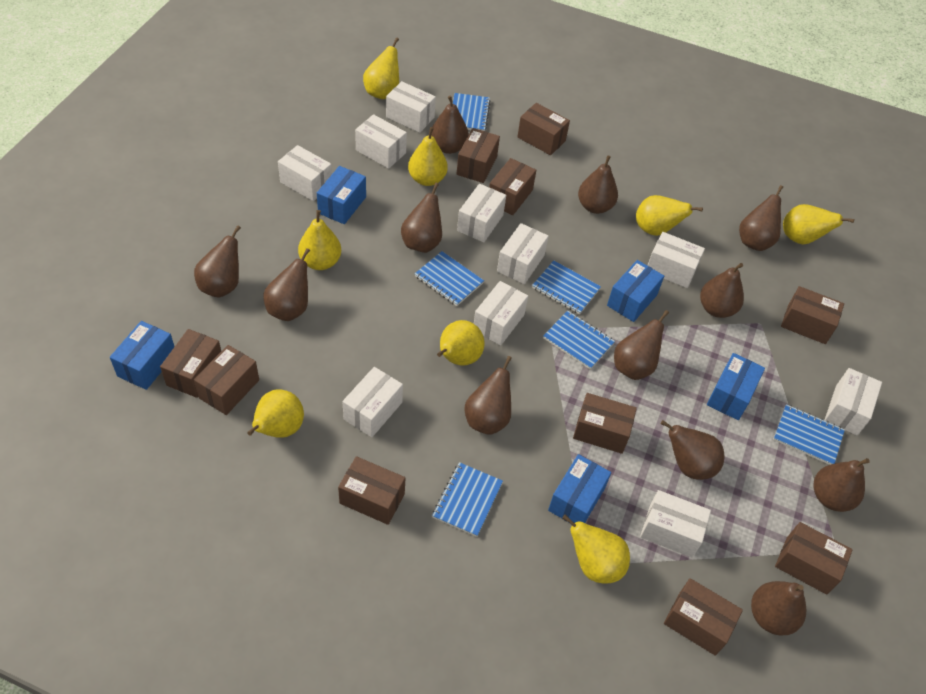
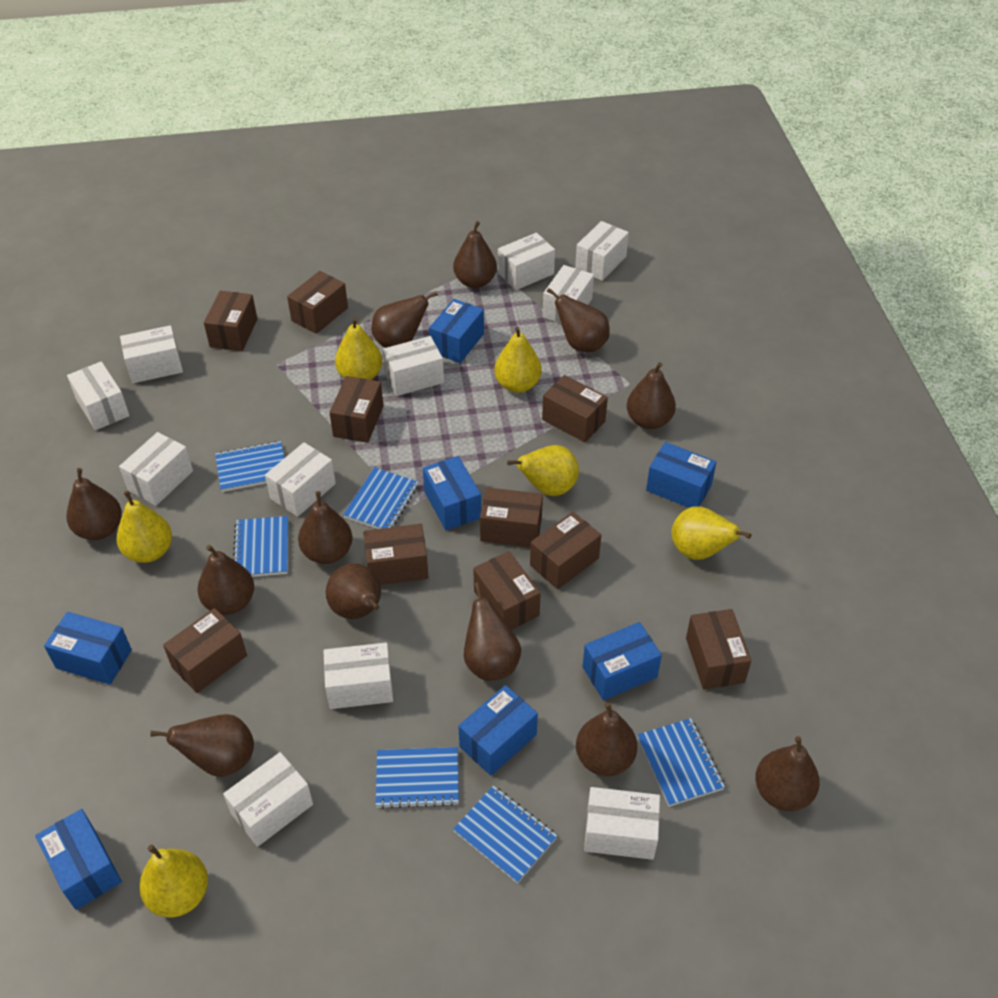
blue box: 5 -> 7
white box: 10 -> 11
yellow pear: 8 -> 6

